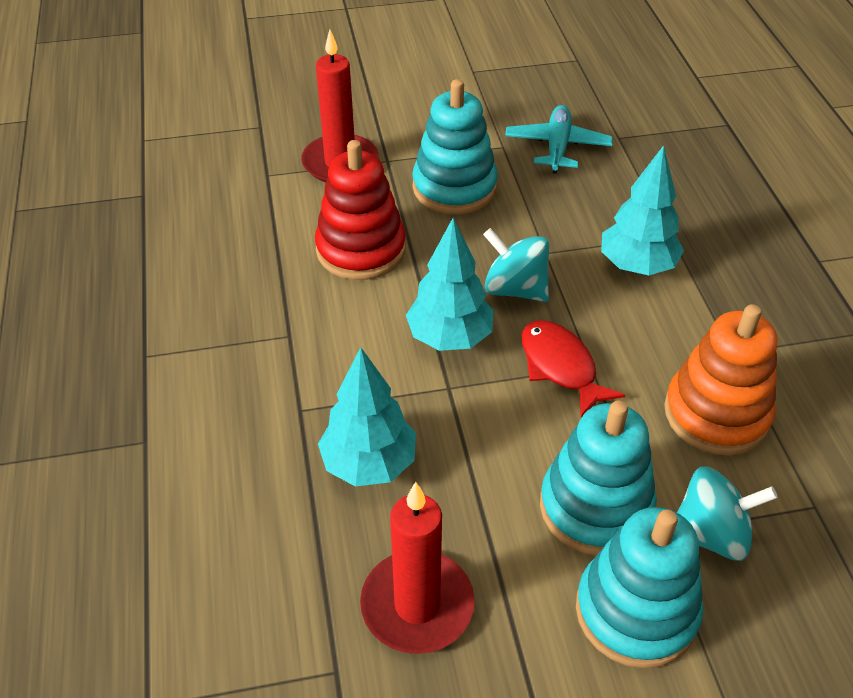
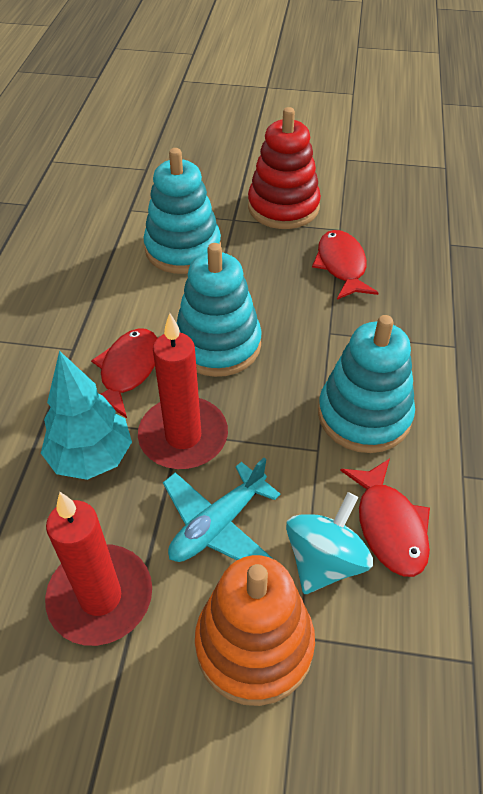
red fish: 1 -> 3
turquoise spinning top: 2 -> 1
turquoise tree: 3 -> 1

